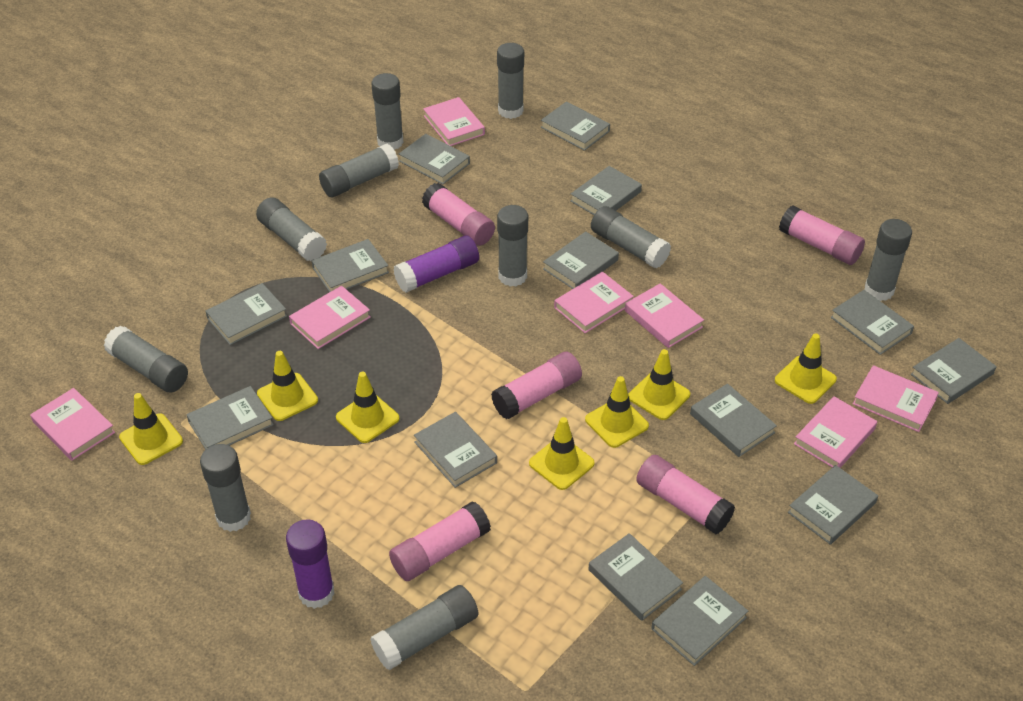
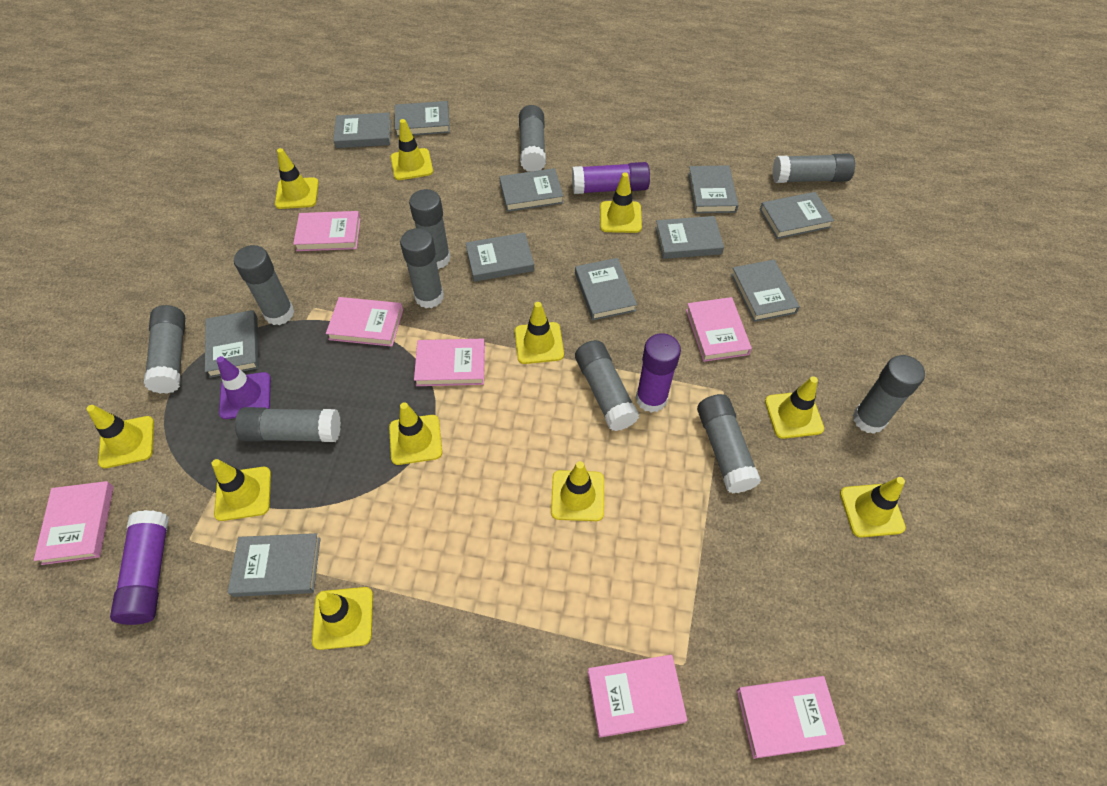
grey book: 14 -> 11
pink glue stick: 5 -> 0
purple glue stick: 2 -> 3
purple traffic cone: 0 -> 1
yellow traffic cone: 7 -> 11

